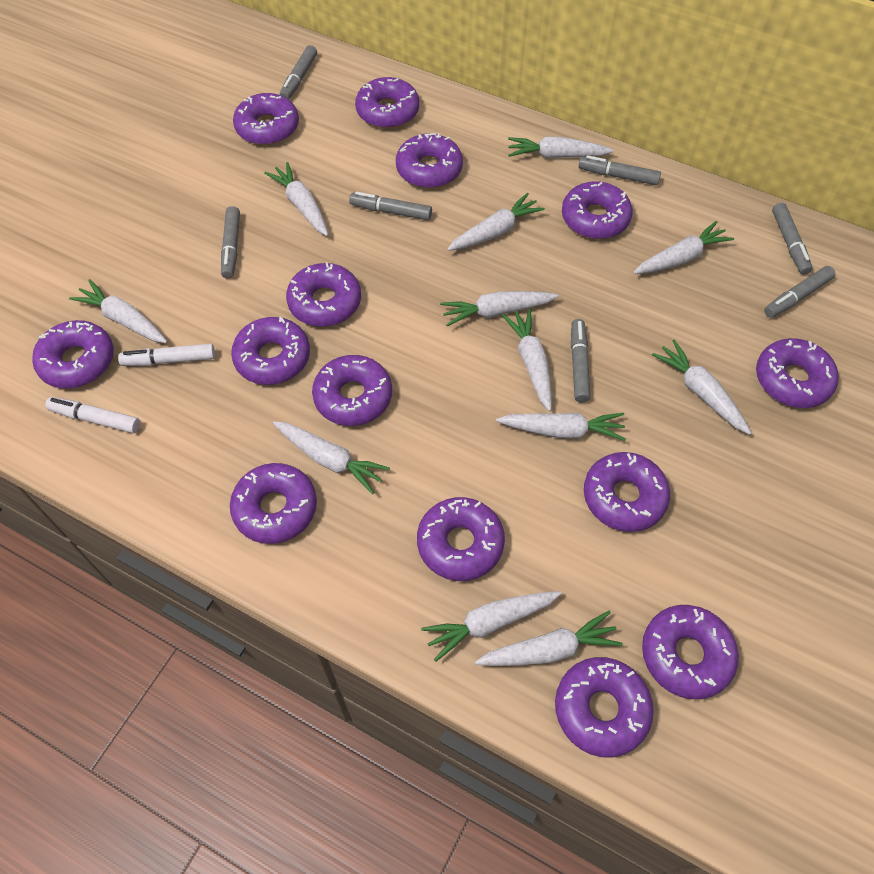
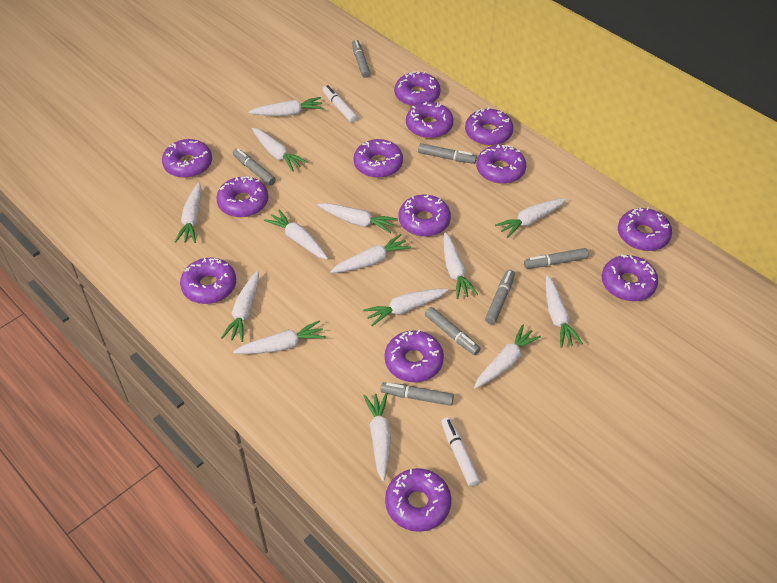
purple donut: 14 -> 13
white carrot: 12 -> 14

